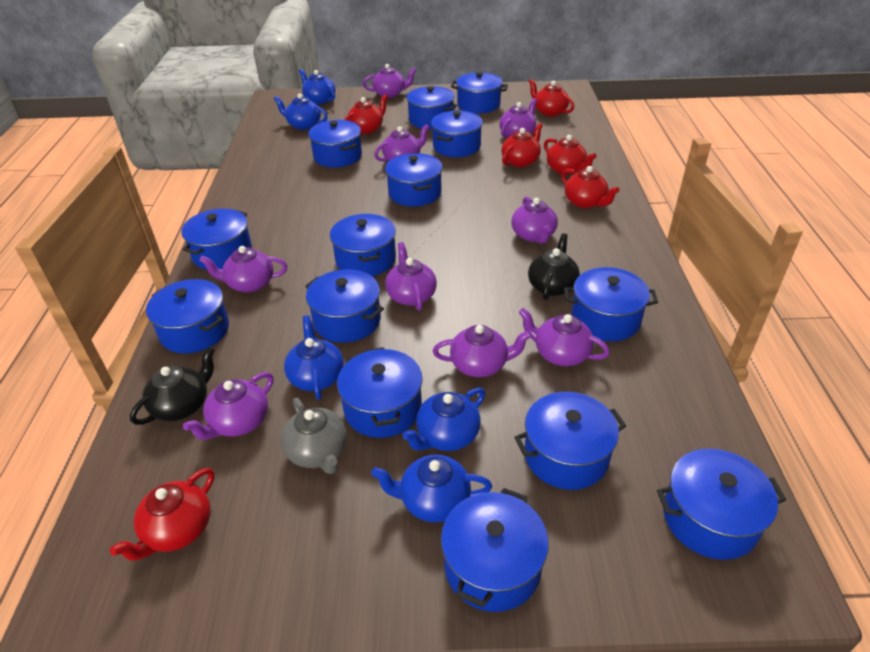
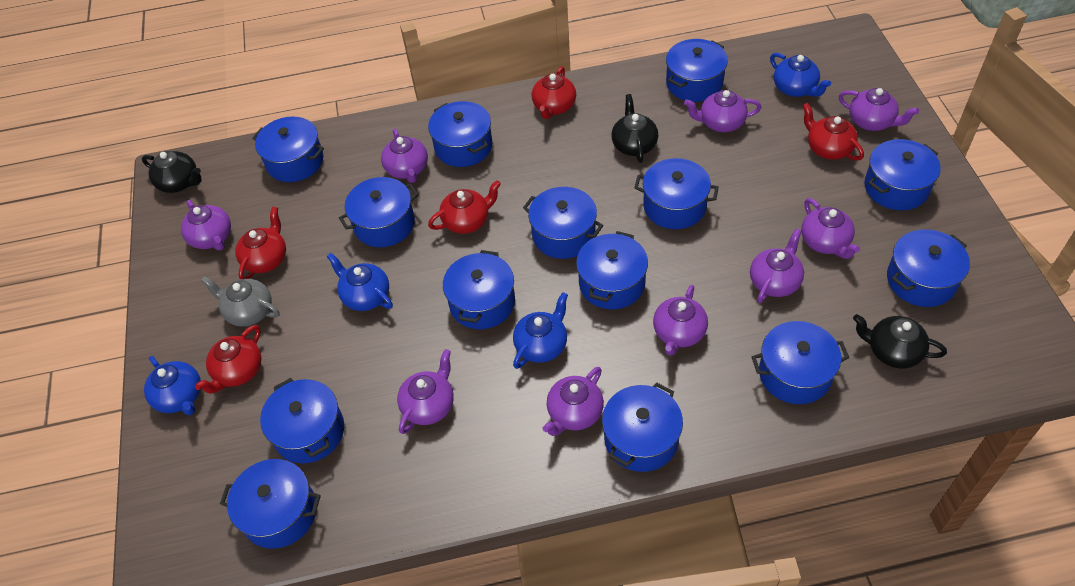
black teapot: 2 -> 3
blue teapot: 5 -> 4
red teapot: 6 -> 5

